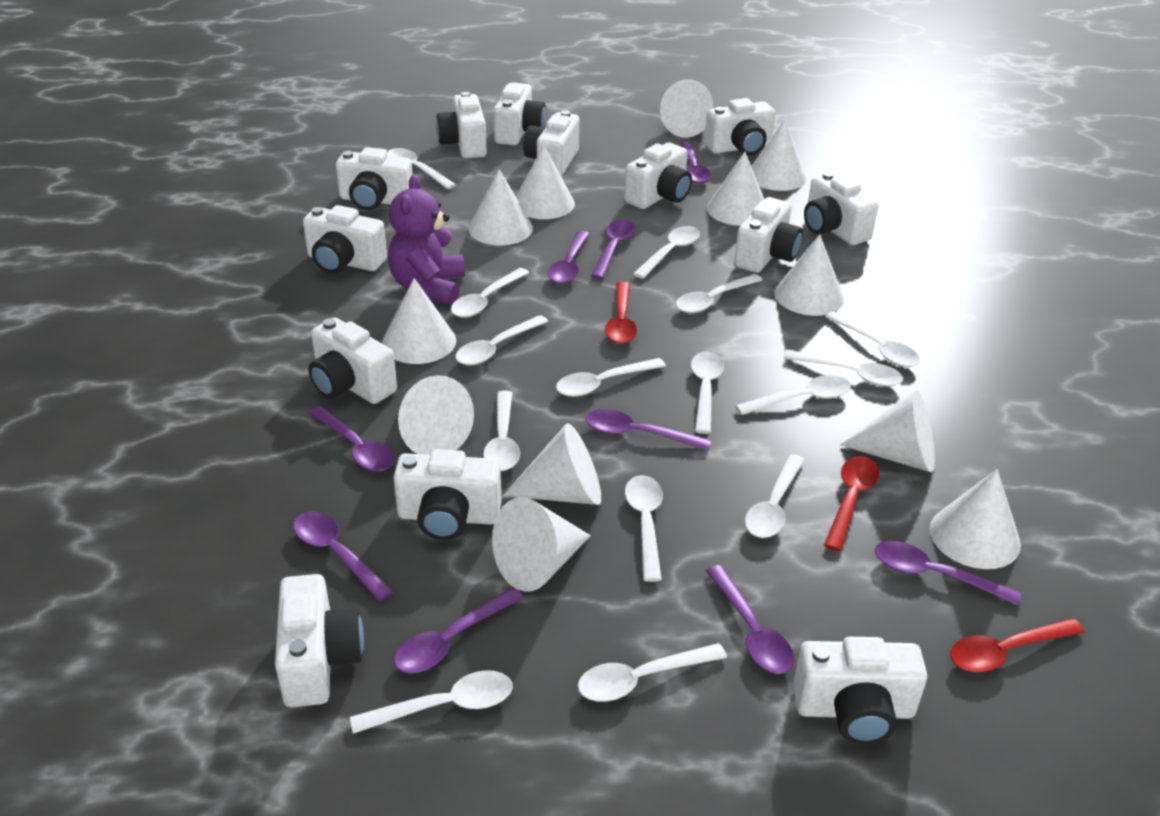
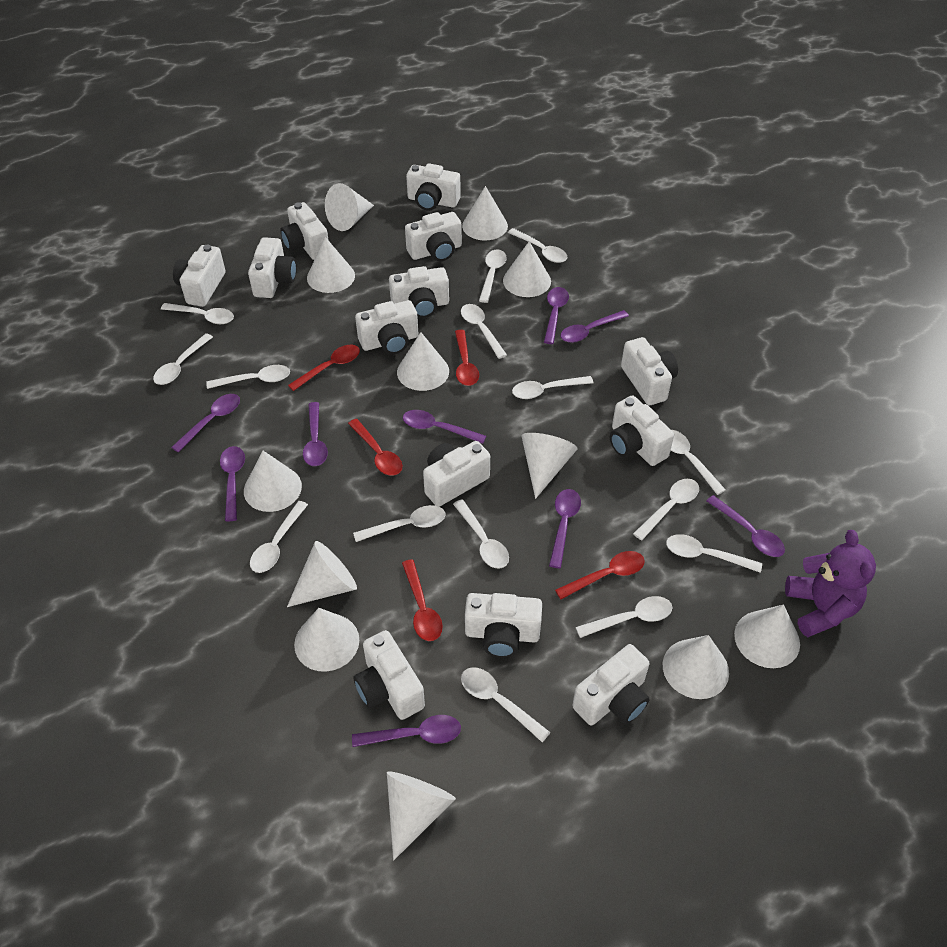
red spoon: 3 -> 5

